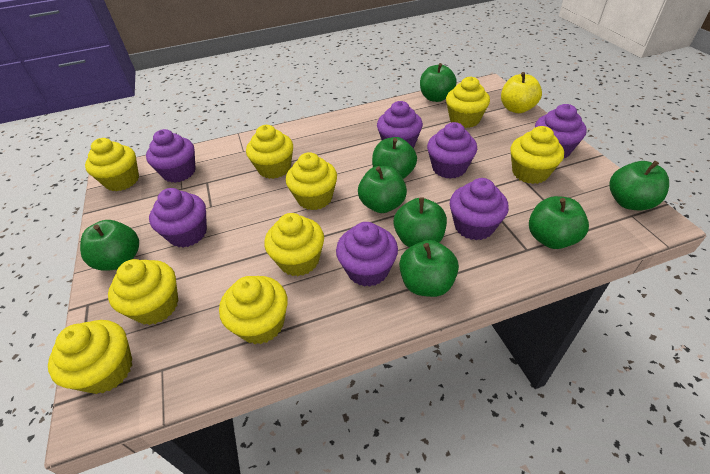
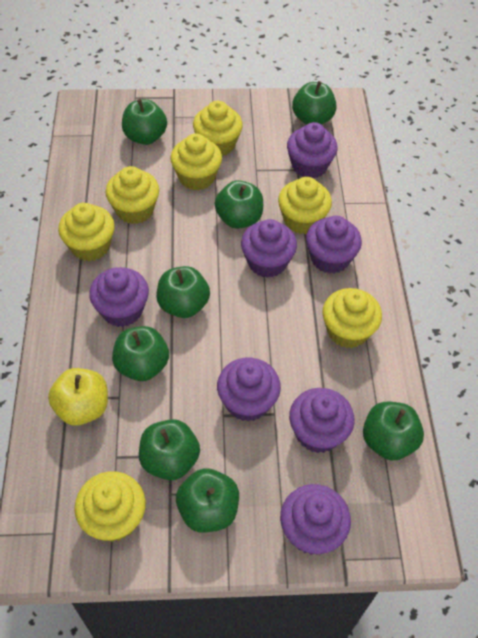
yellow cupcake: 9 -> 7

